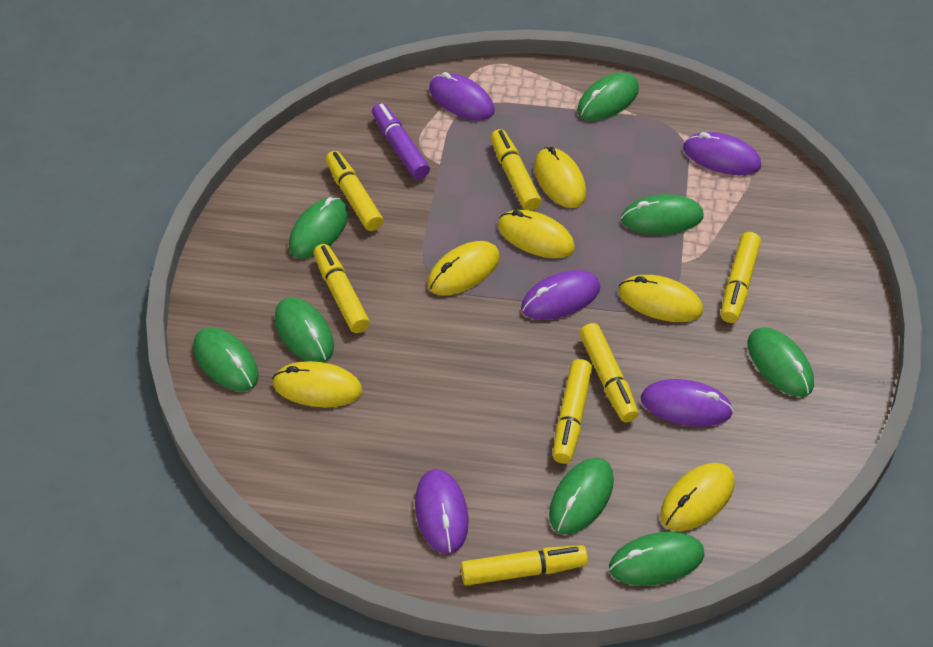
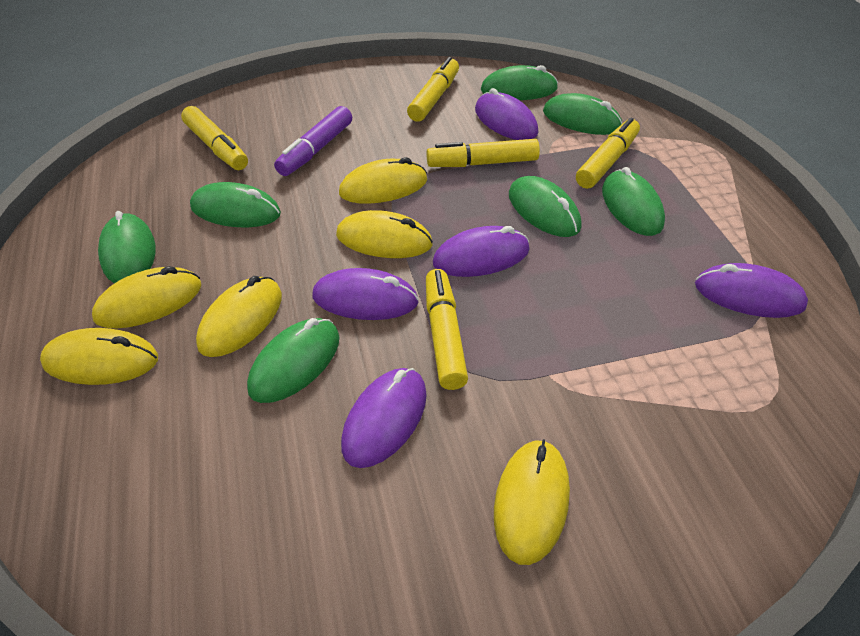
green mouse: 8 -> 7
yellow marker: 7 -> 5

